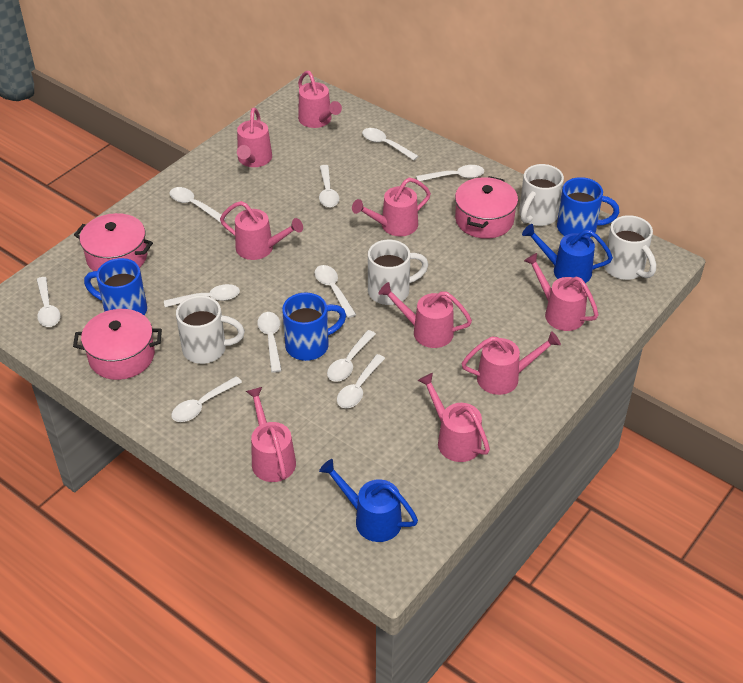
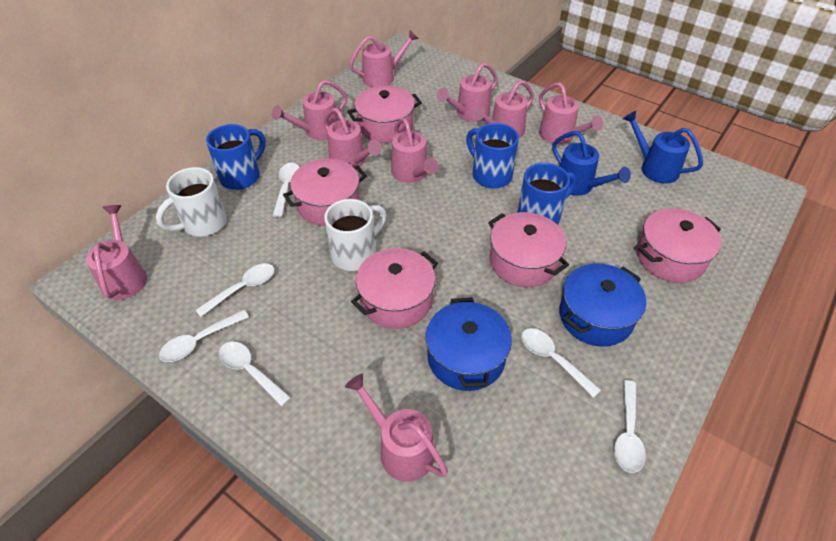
blue pot: 0 -> 2
pink pot: 3 -> 5
white mug: 4 -> 2
white spoon: 11 -> 6

